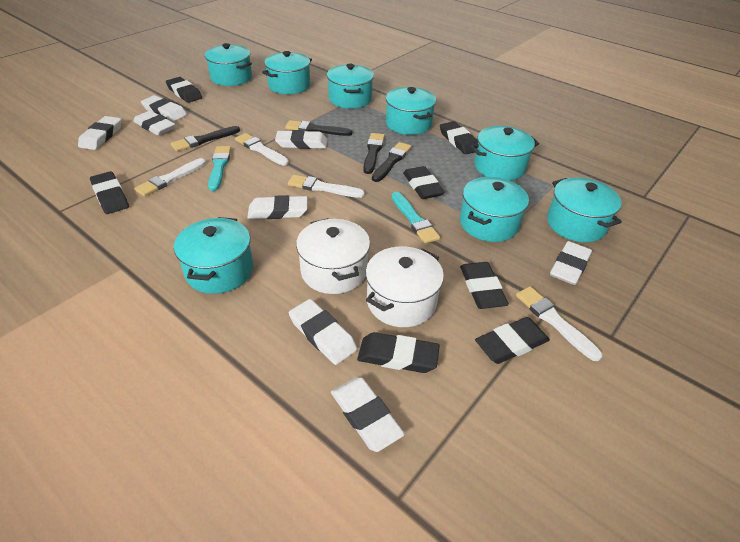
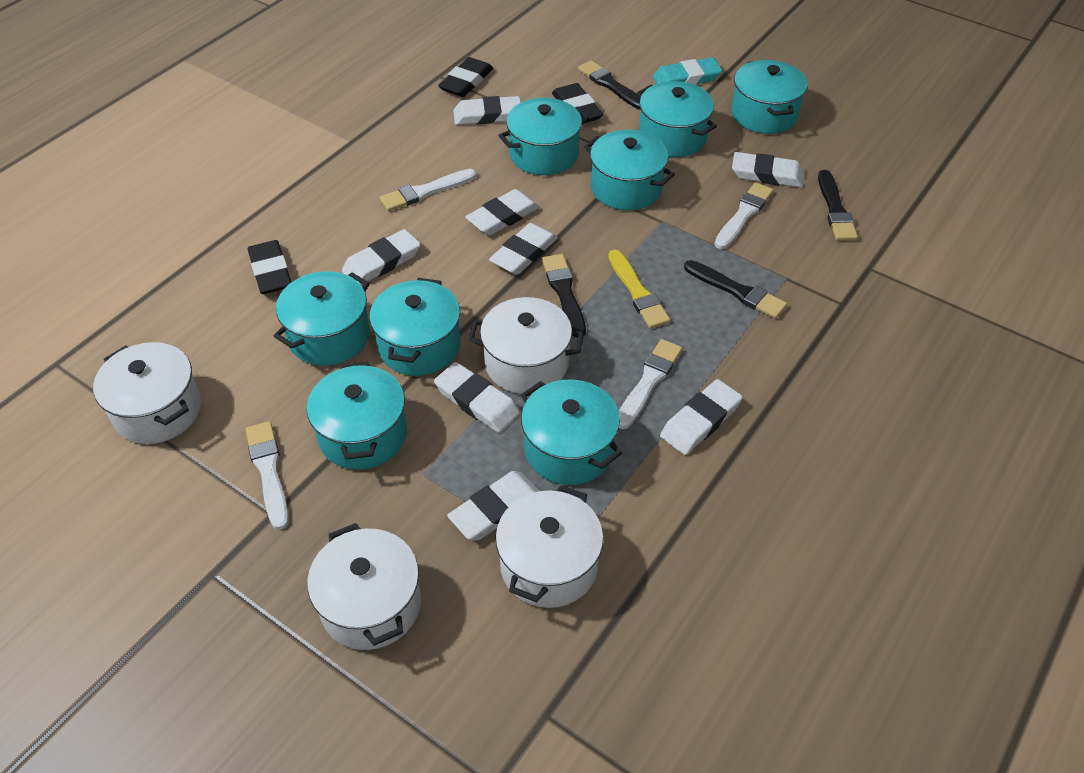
black eraser: 7 -> 3
turquoise brush: 2 -> 0
turquoise eraser: 0 -> 1
white pot: 2 -> 4
yellow brush: 0 -> 1

